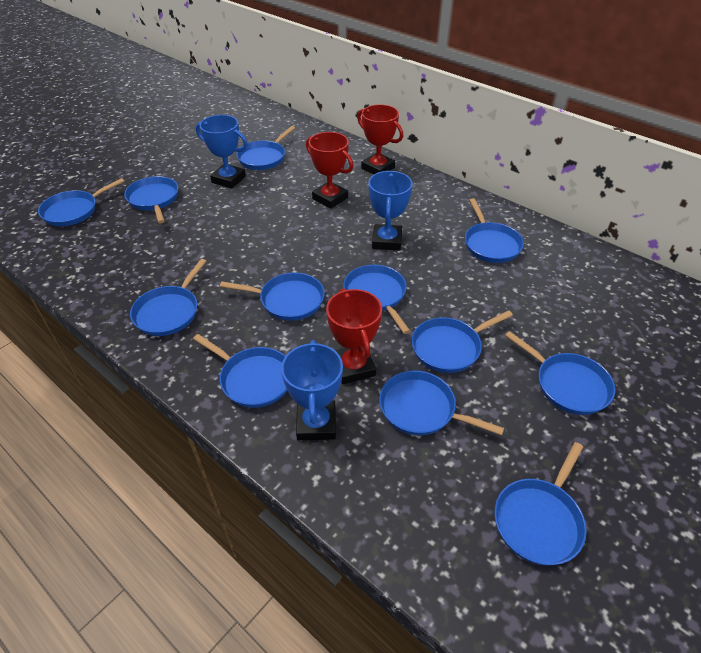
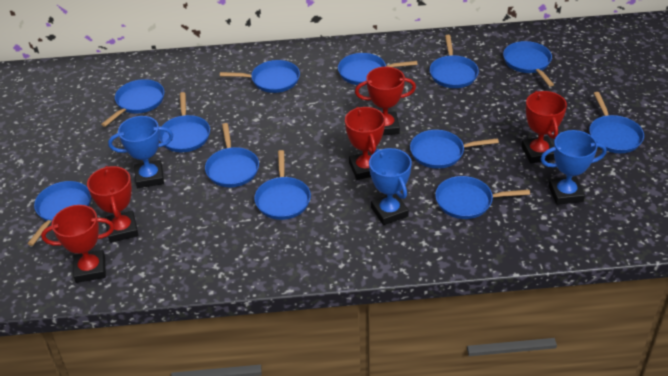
red trophy: 3 -> 5

